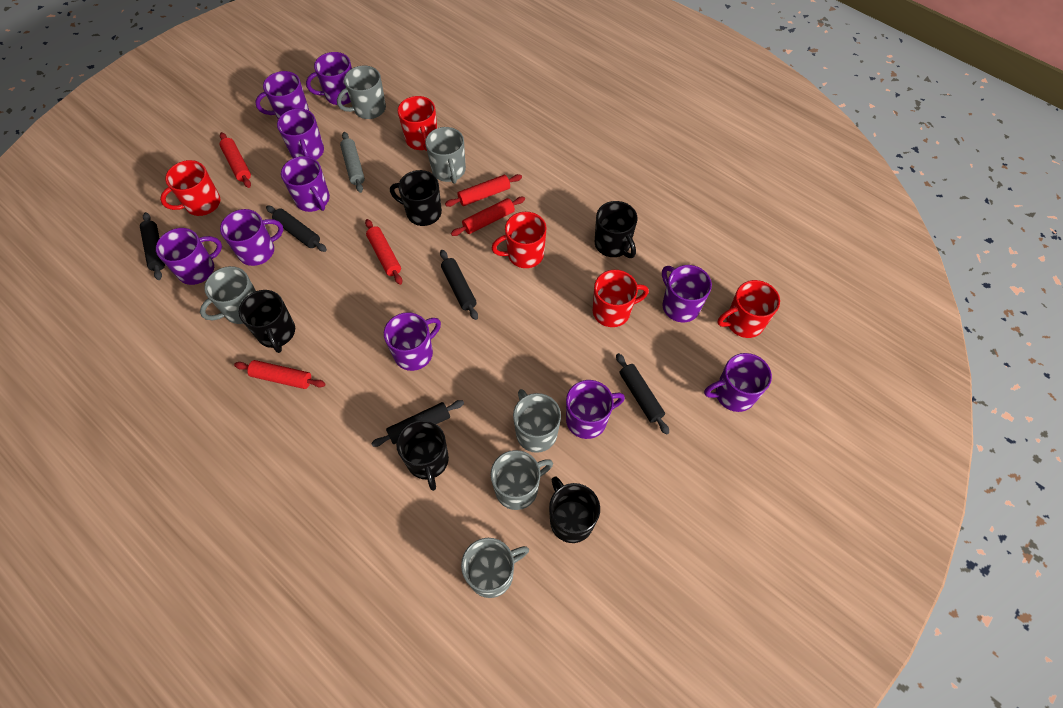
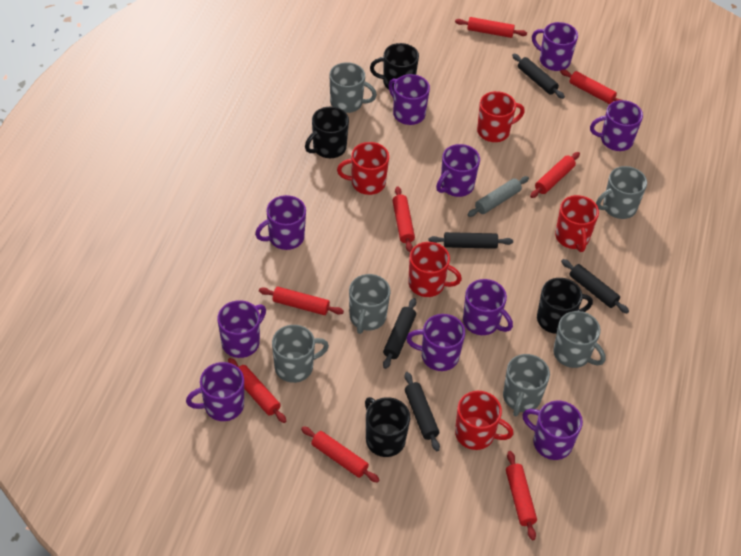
black mug: 5 -> 4
red rolling pin: 5 -> 8

